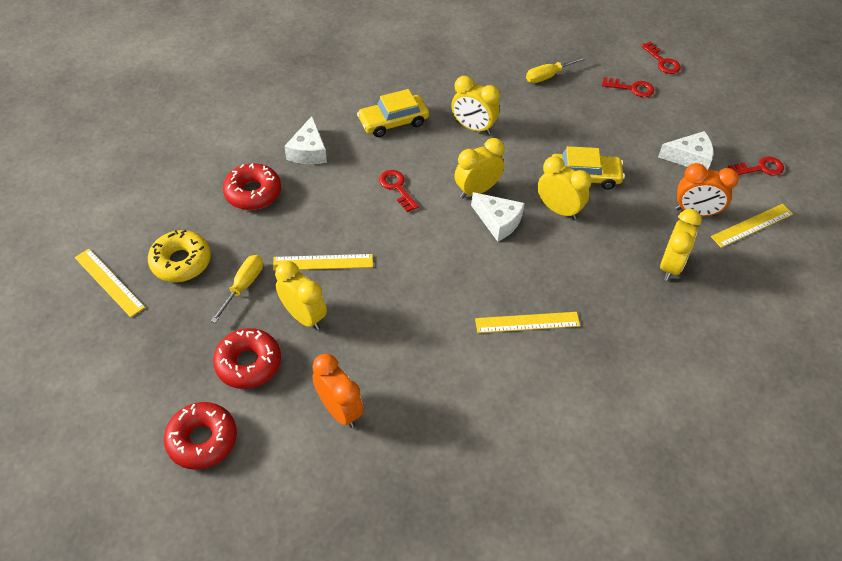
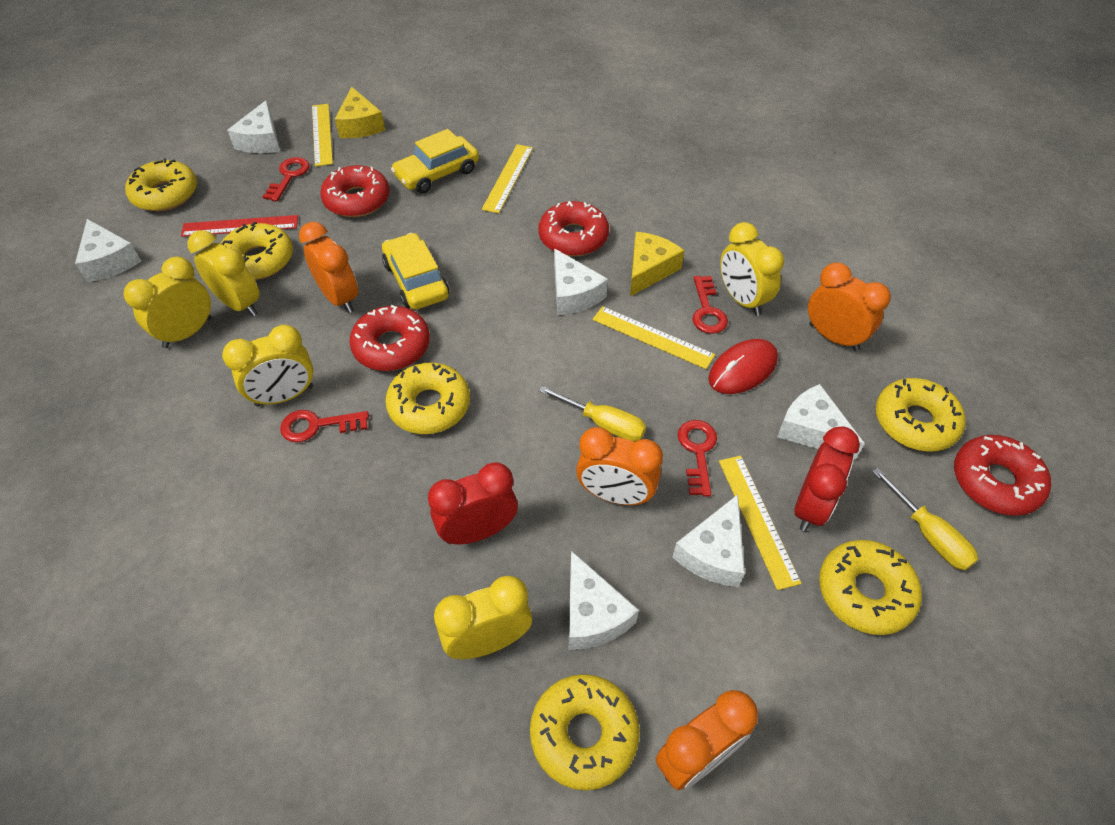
orange clock: 2 -> 4
red clock: 0 -> 2
red donut: 3 -> 4
red mouse: 0 -> 1
red ruler: 0 -> 1
white cheese: 3 -> 6
yellow cheese: 0 -> 2
yellow donut: 1 -> 6

